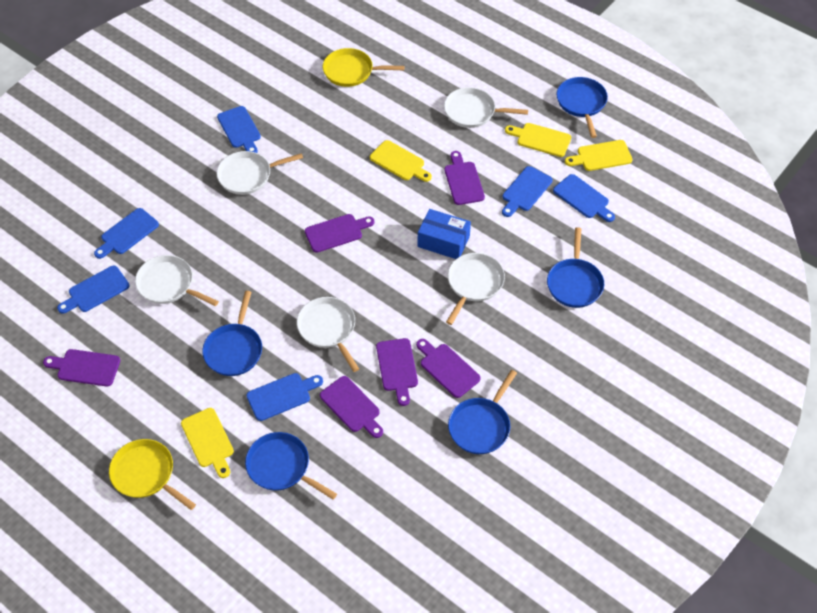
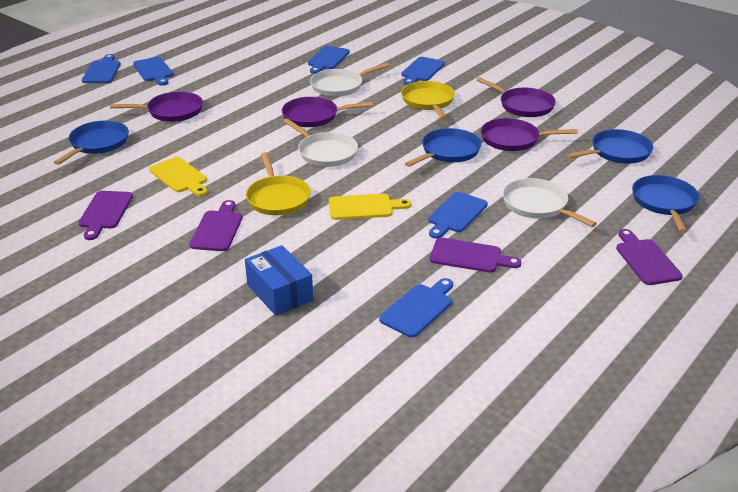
blue pan: 5 -> 4
purple cutting board: 6 -> 4
purple pan: 0 -> 4
white pan: 5 -> 3
yellow cutting board: 4 -> 2

